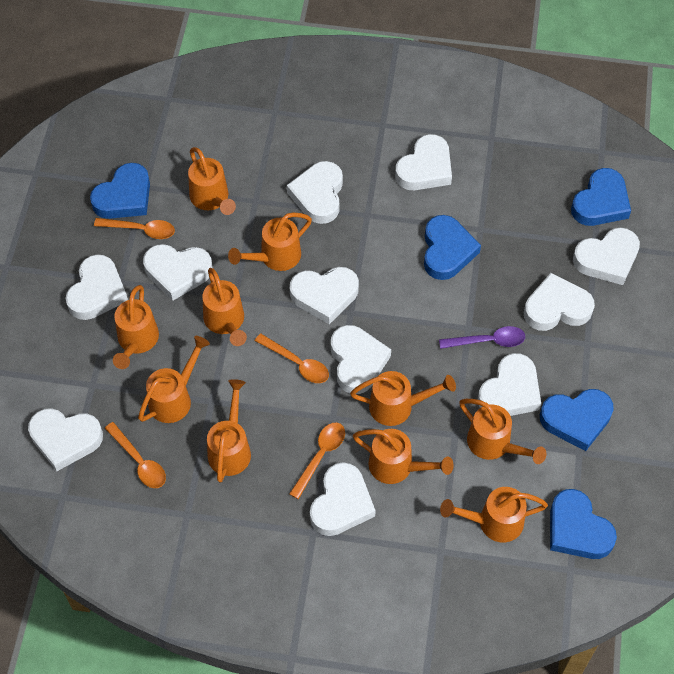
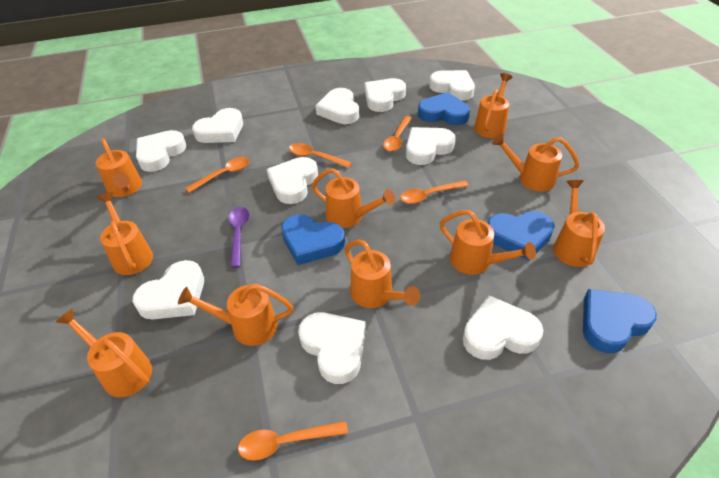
blue heart: 5 -> 4
orange spoon: 4 -> 5
white heart: 11 -> 10

